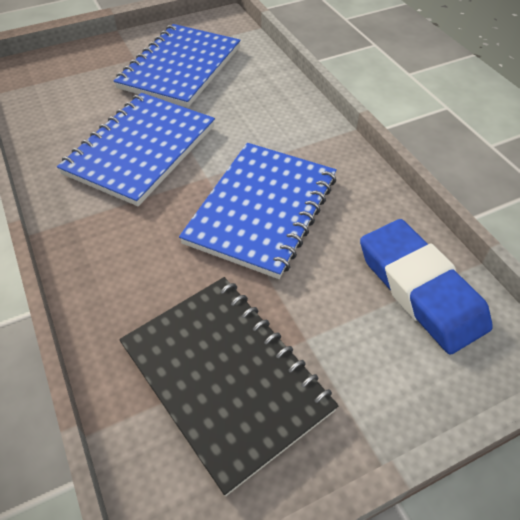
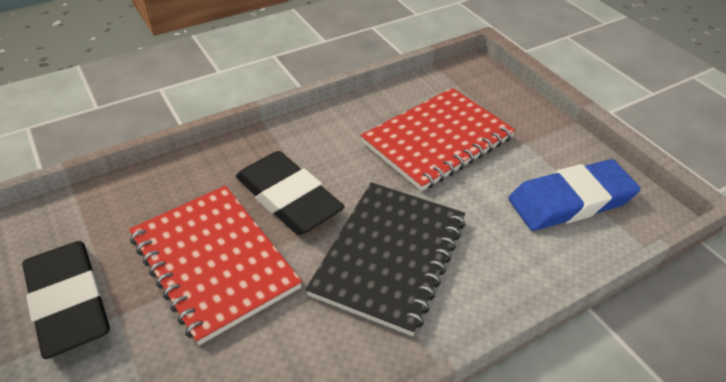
black eraser: 0 -> 2
blue notebook: 3 -> 0
red notebook: 0 -> 2

